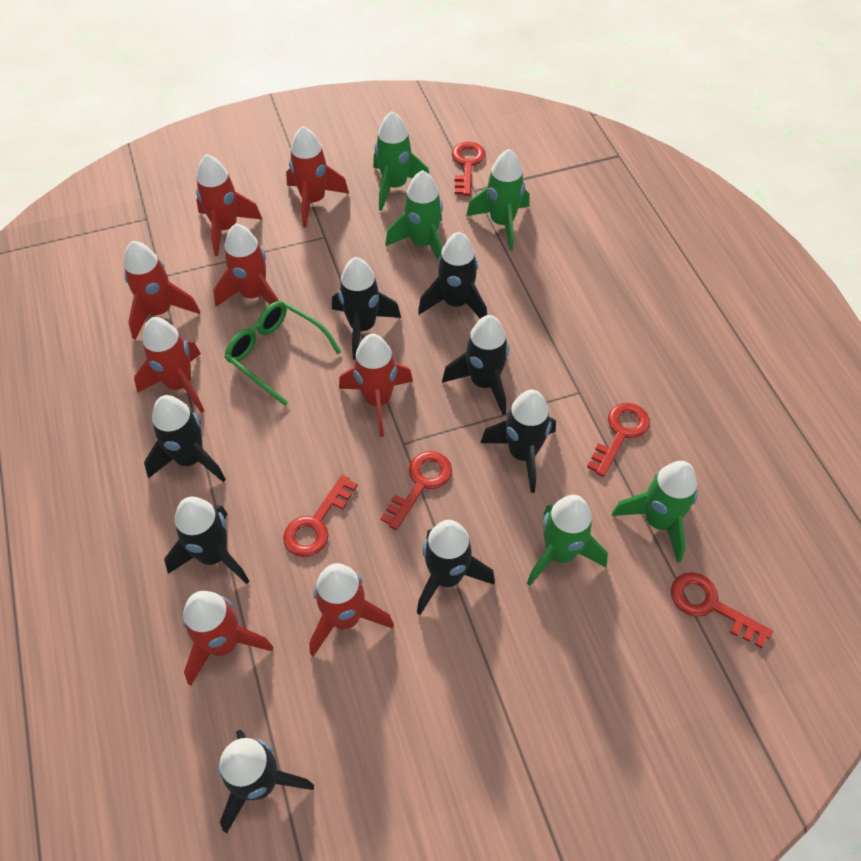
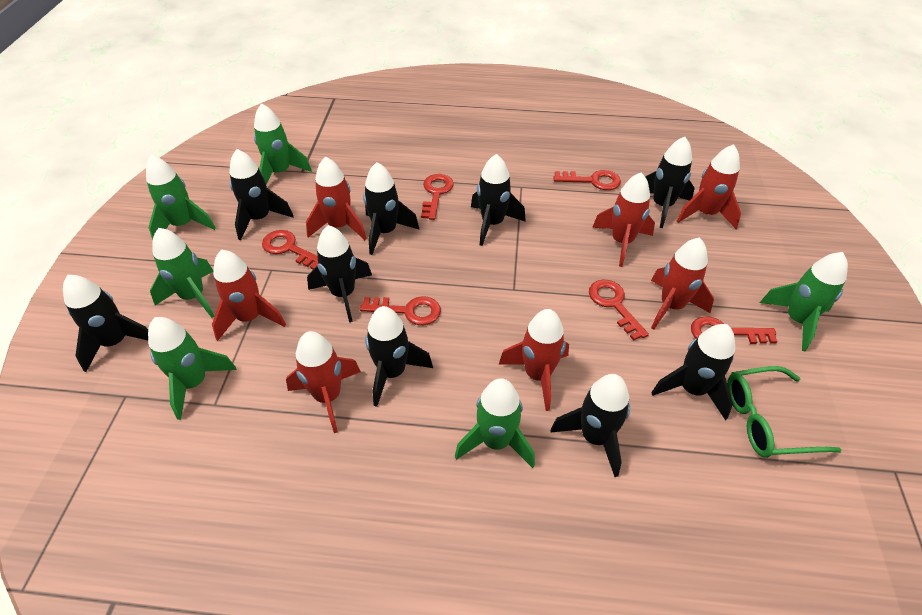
black rocket: 8 -> 9
green rocket: 5 -> 6
red key: 5 -> 6
red rocket: 8 -> 7

